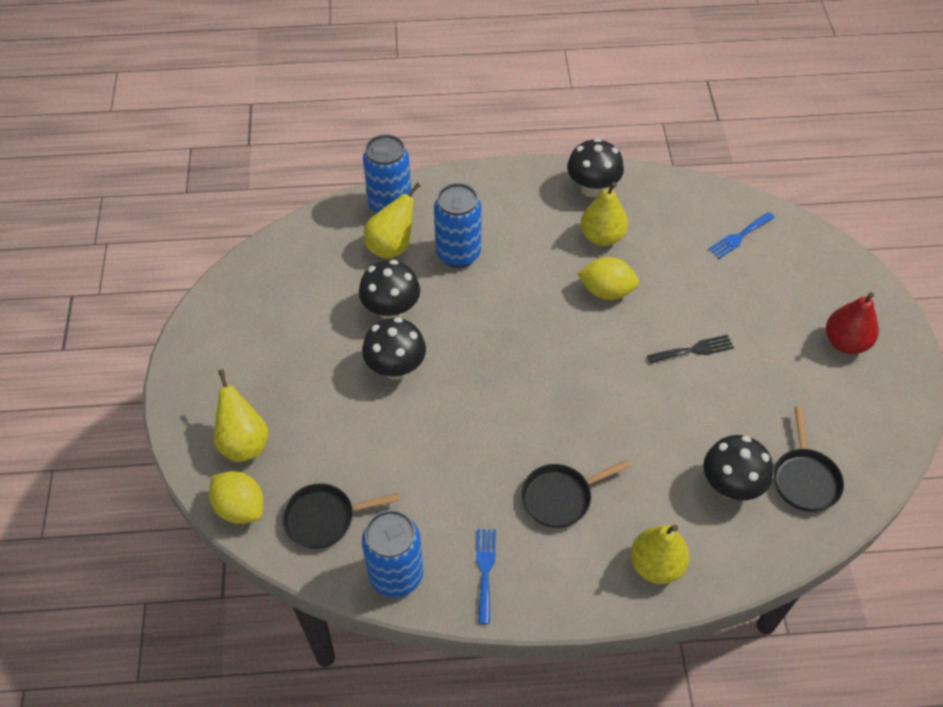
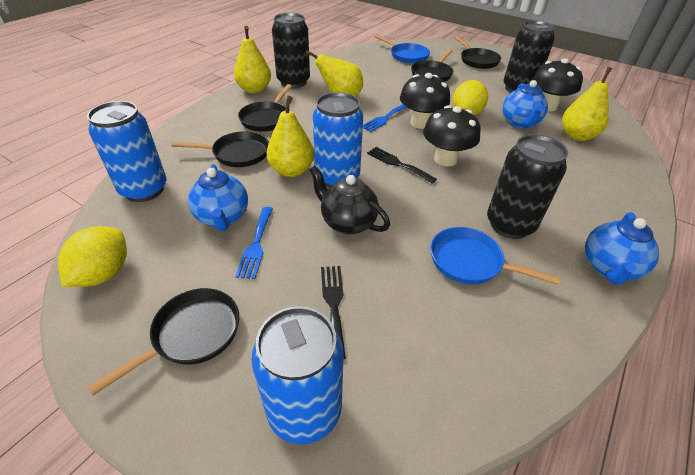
black can: 0 -> 3
black fork: 1 -> 2
black mushroom: 4 -> 3
black pan: 3 -> 5
black teapot: 0 -> 1
blue pan: 0 -> 2
blue teapot: 0 -> 3
red pear: 1 -> 0

